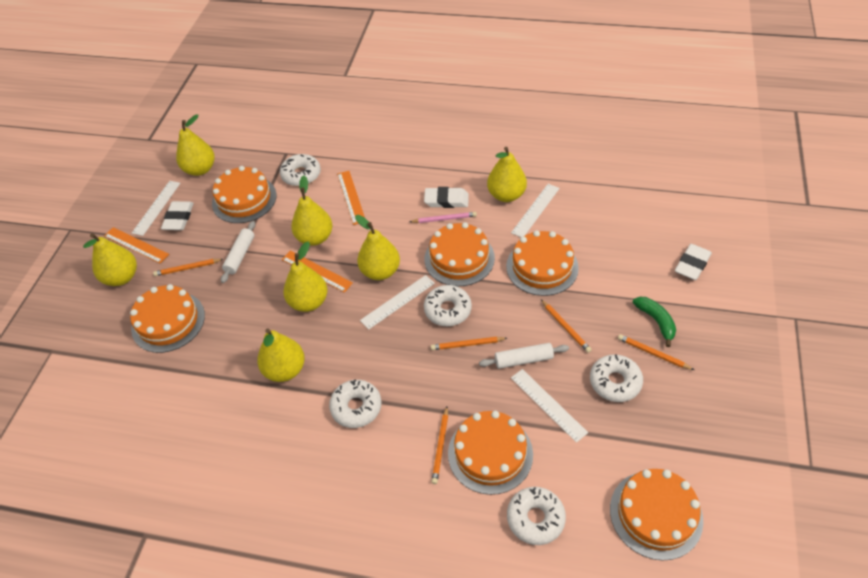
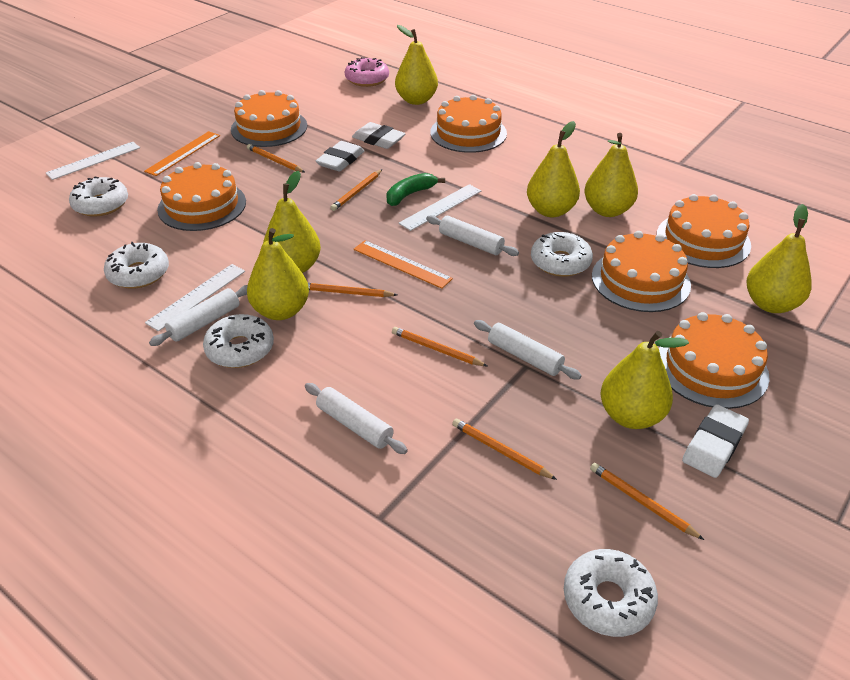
orange pencil: 5 -> 6
orange ruler: 3 -> 2
pink donut: 0 -> 1
pink pencil: 1 -> 0
white rolling pin: 2 -> 4
white ruler: 4 -> 3

